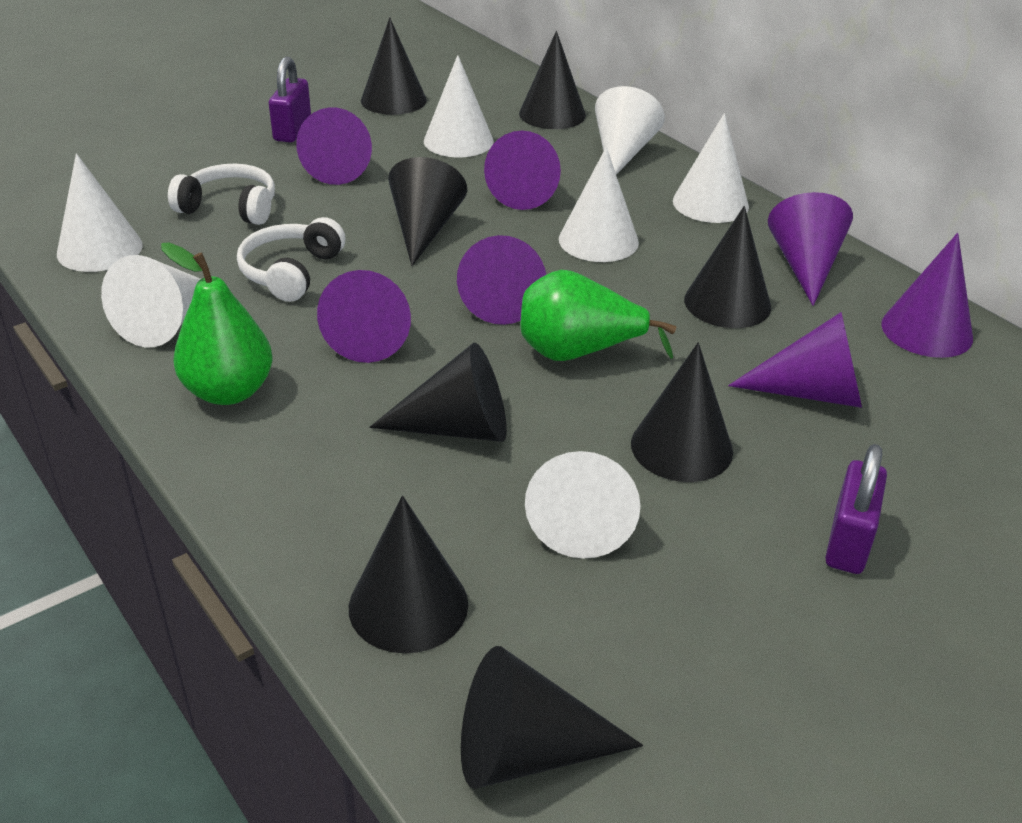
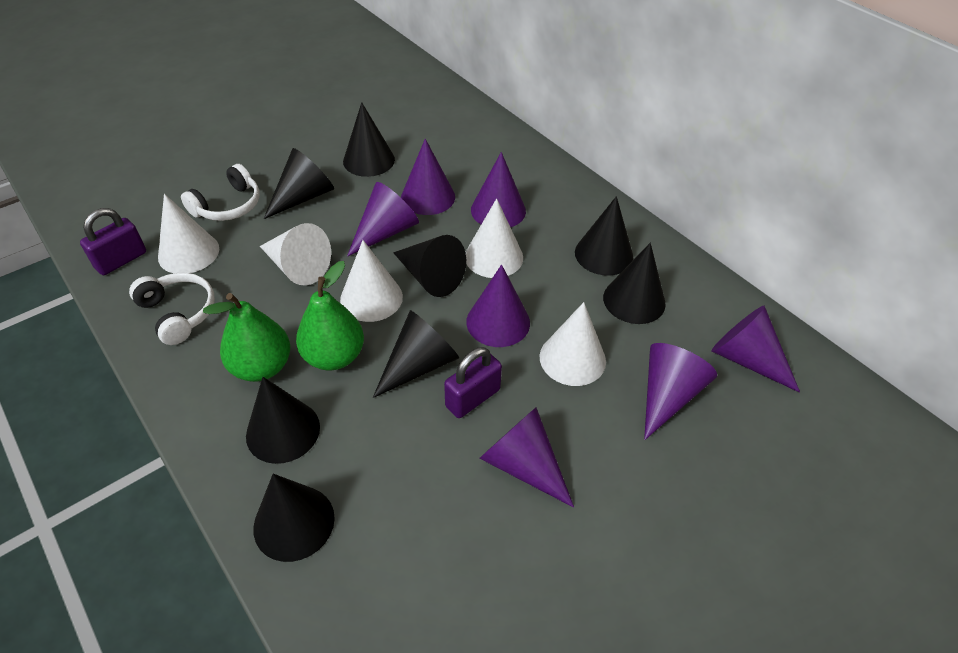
white cone: 7 -> 5

